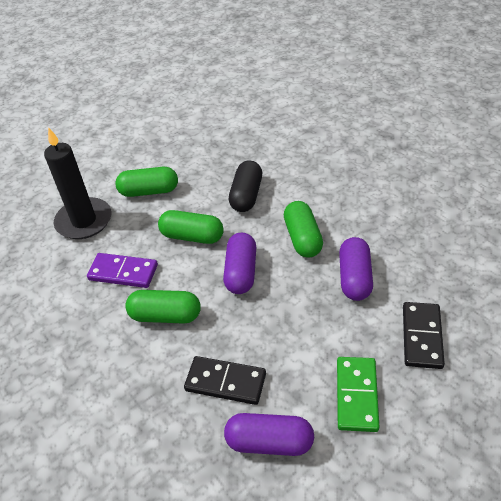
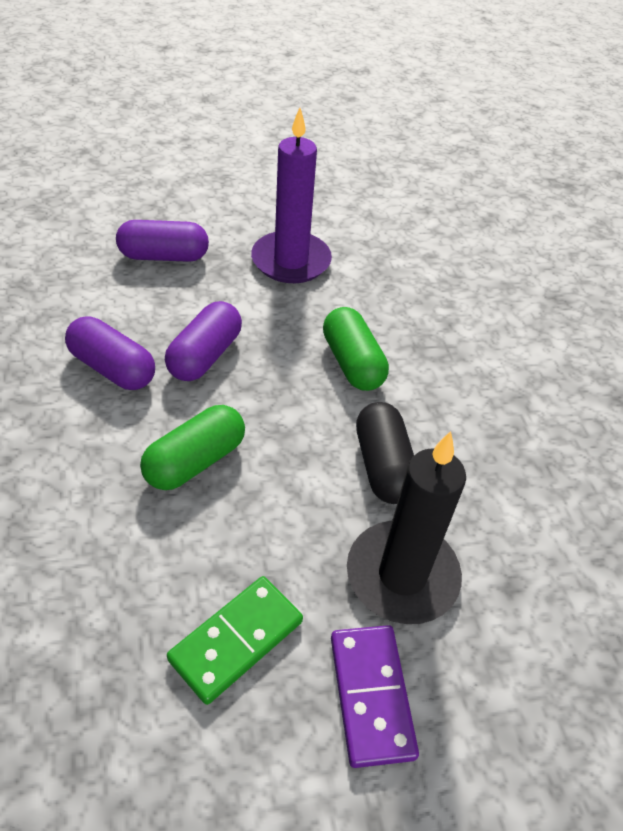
black domino: 2 -> 0
green capsule: 4 -> 2
purple candle: 0 -> 1

